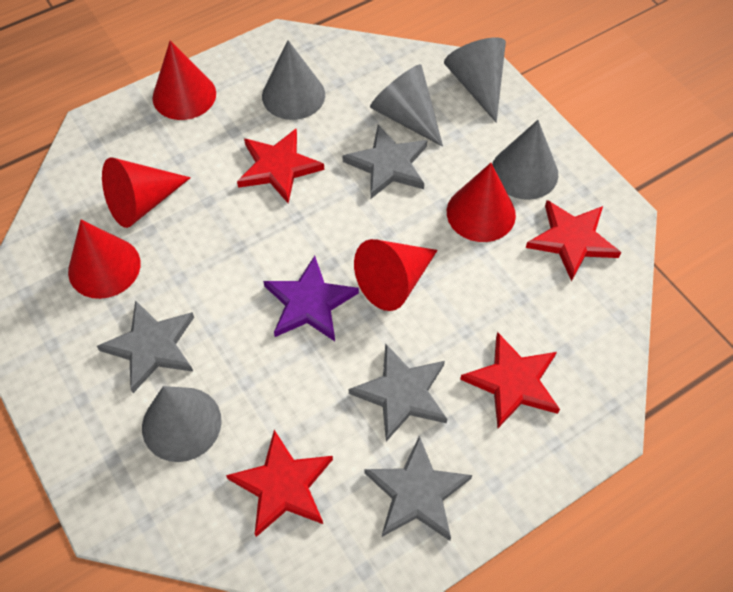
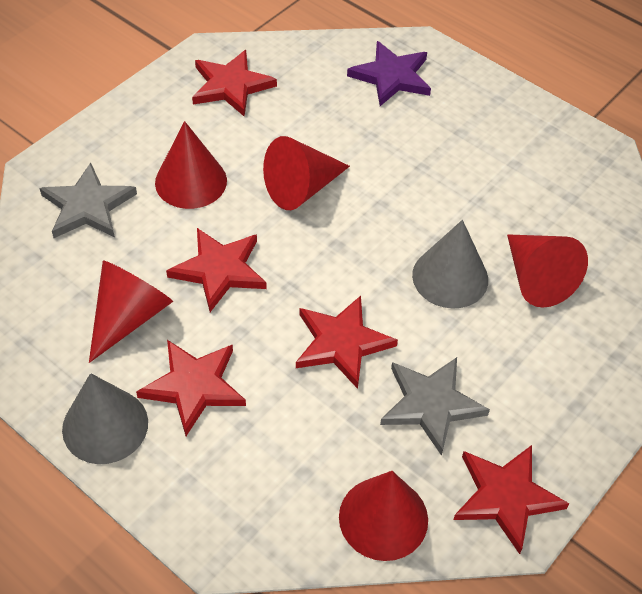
grey cone: 5 -> 2
grey star: 4 -> 2
red star: 4 -> 5

